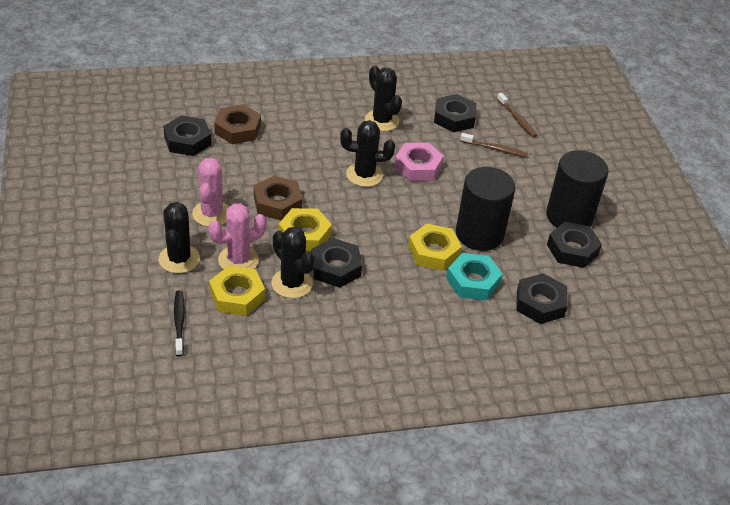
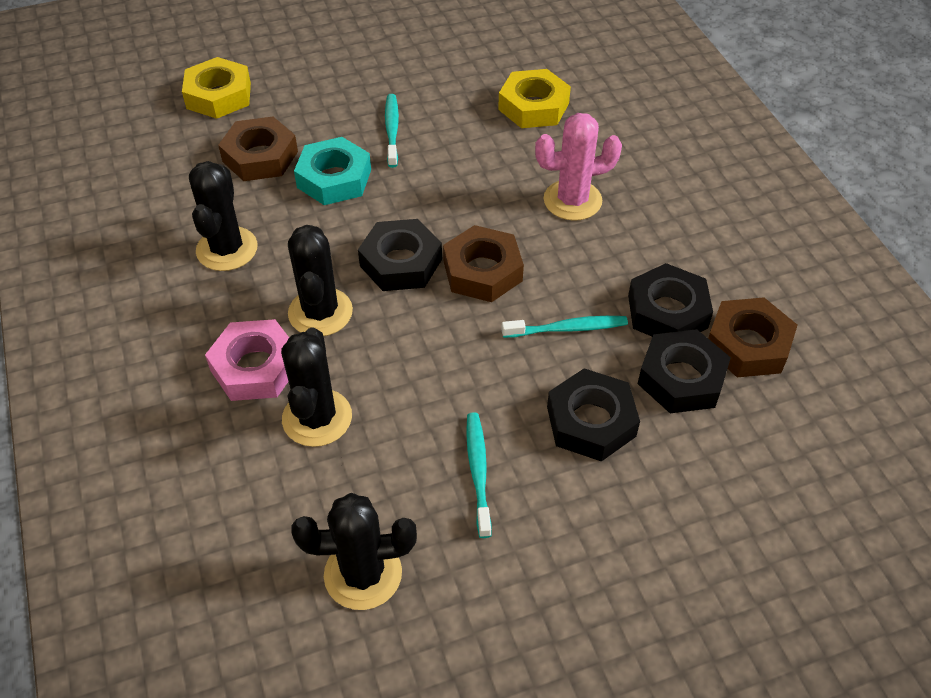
black cylinder: 2 -> 0
black nut: 5 -> 4
black toothbrush: 1 -> 0
brown nut: 2 -> 3
brown toothbrush: 2 -> 0
pink cactus: 2 -> 1
turquoise toothbrush: 0 -> 3
yellow nut: 3 -> 2

